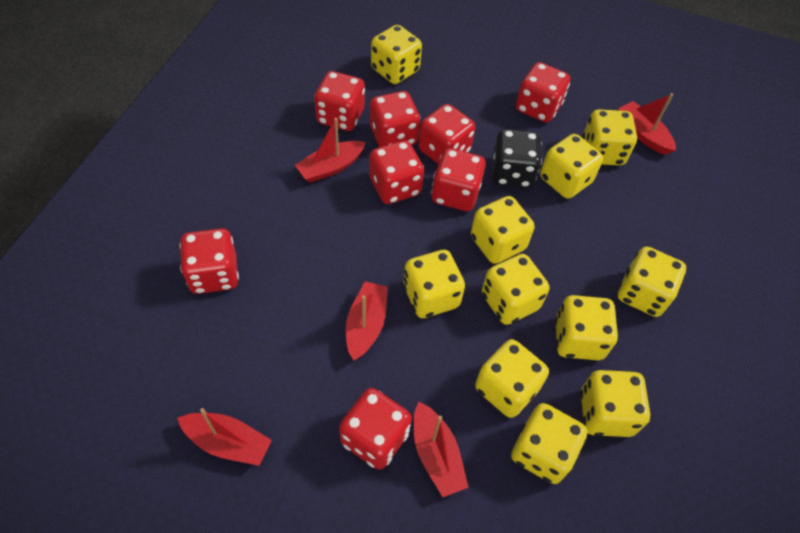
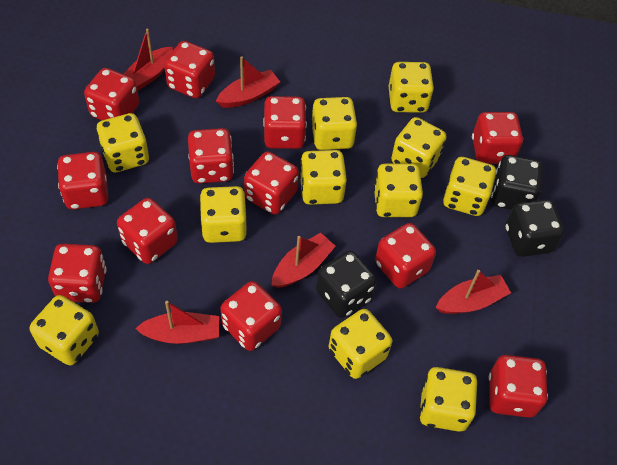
black dice: 1 -> 3
red dice: 8 -> 12

